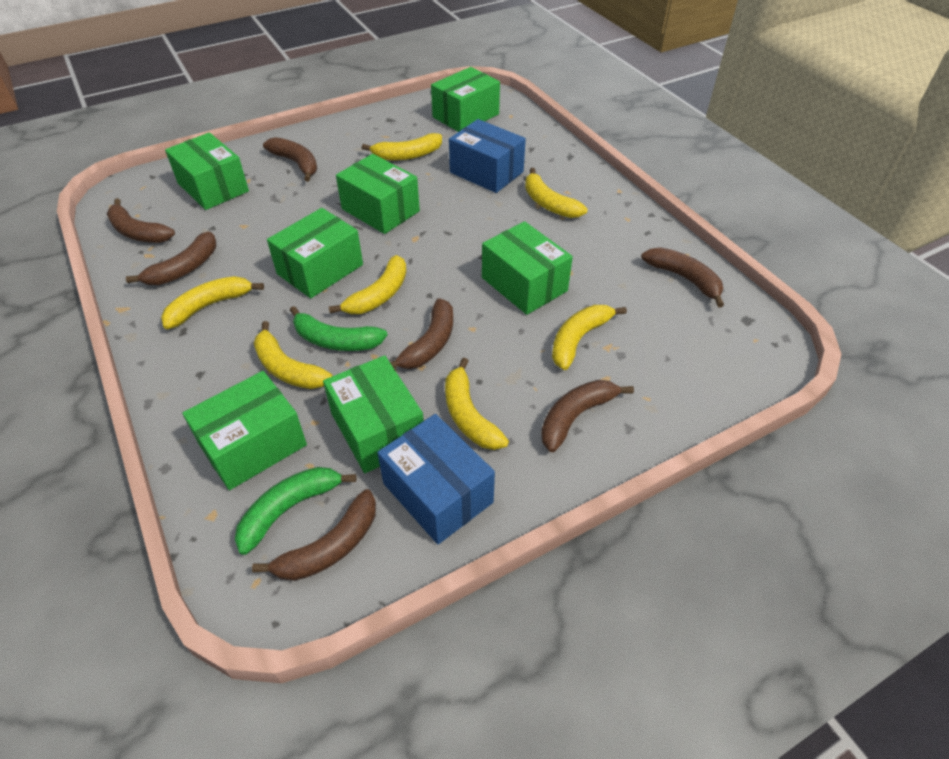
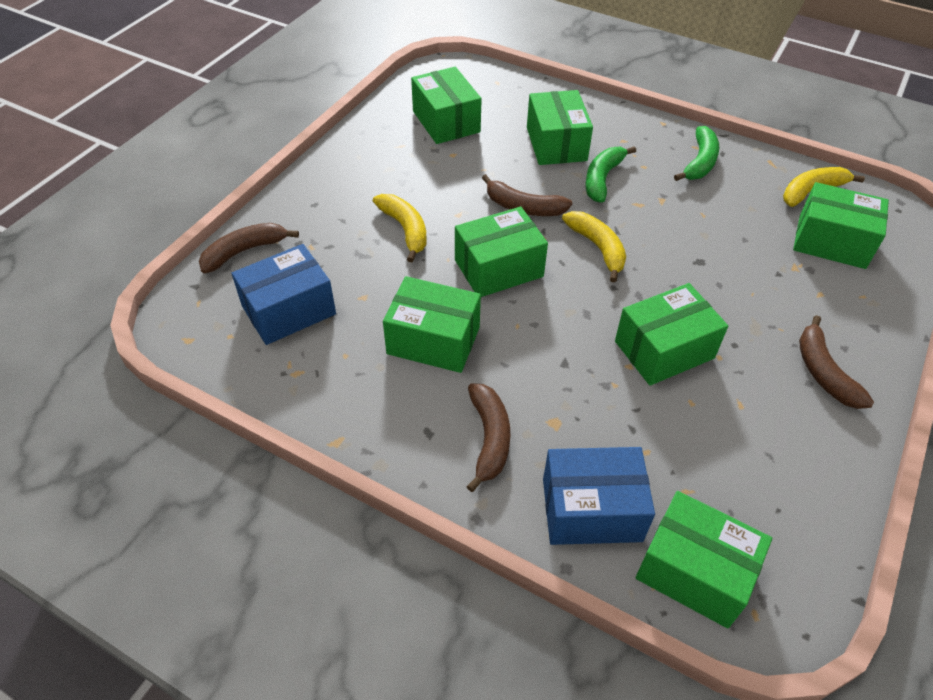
brown banana: 7 -> 4
yellow banana: 7 -> 3

